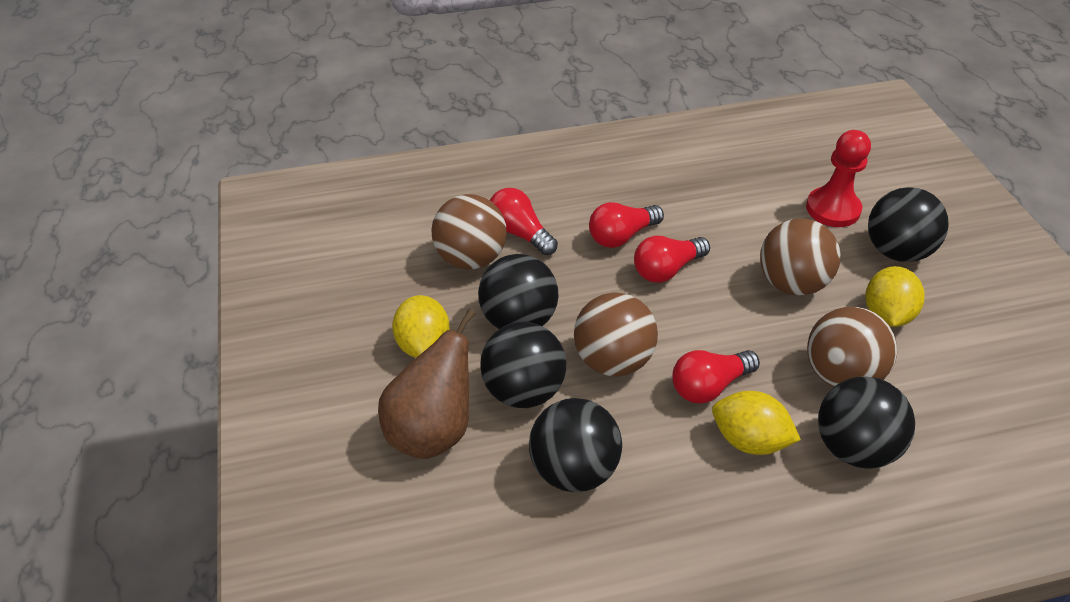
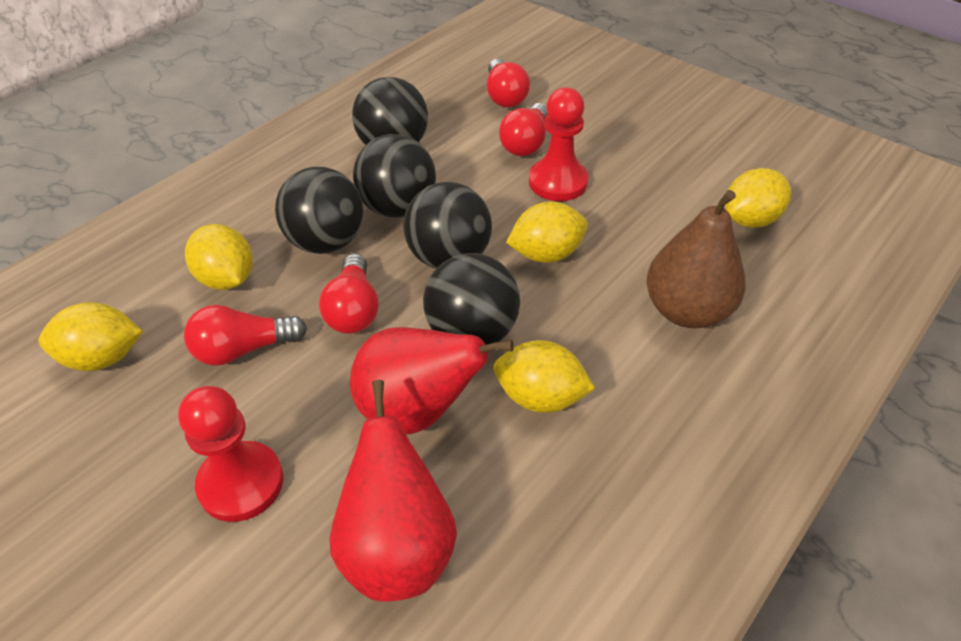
brown ball: 4 -> 0
red pawn: 1 -> 2
red pear: 0 -> 2
yellow lemon: 3 -> 5

